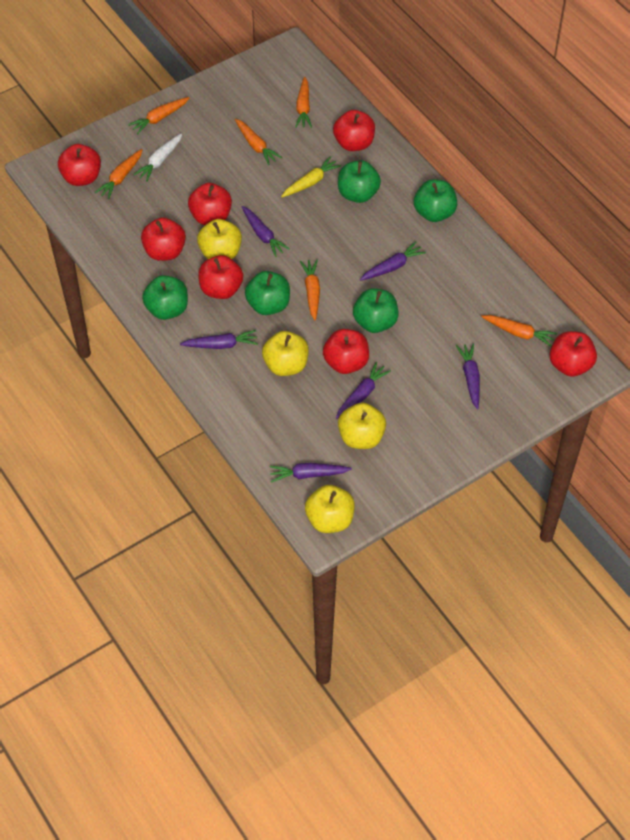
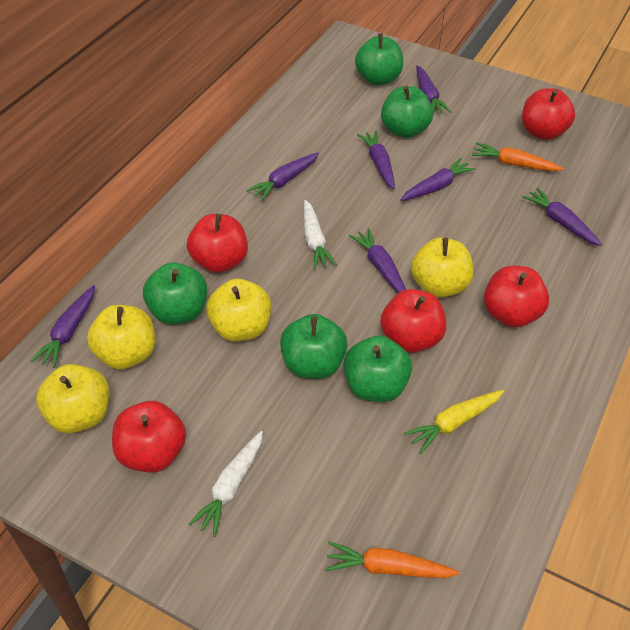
orange carrot: 6 -> 2
purple carrot: 6 -> 7
red apple: 7 -> 5
white carrot: 1 -> 2

